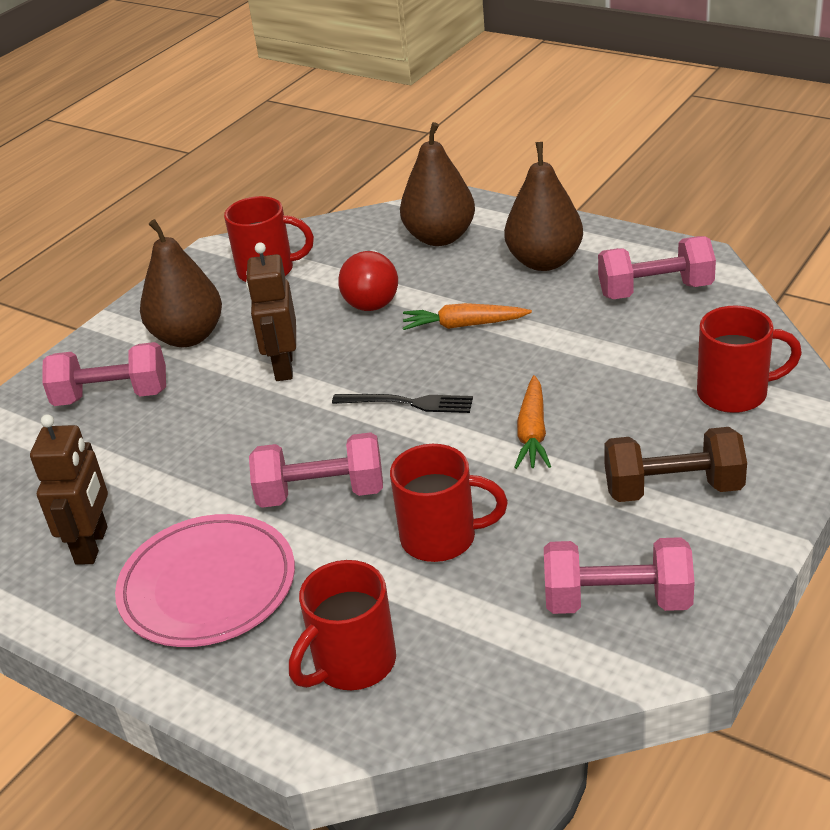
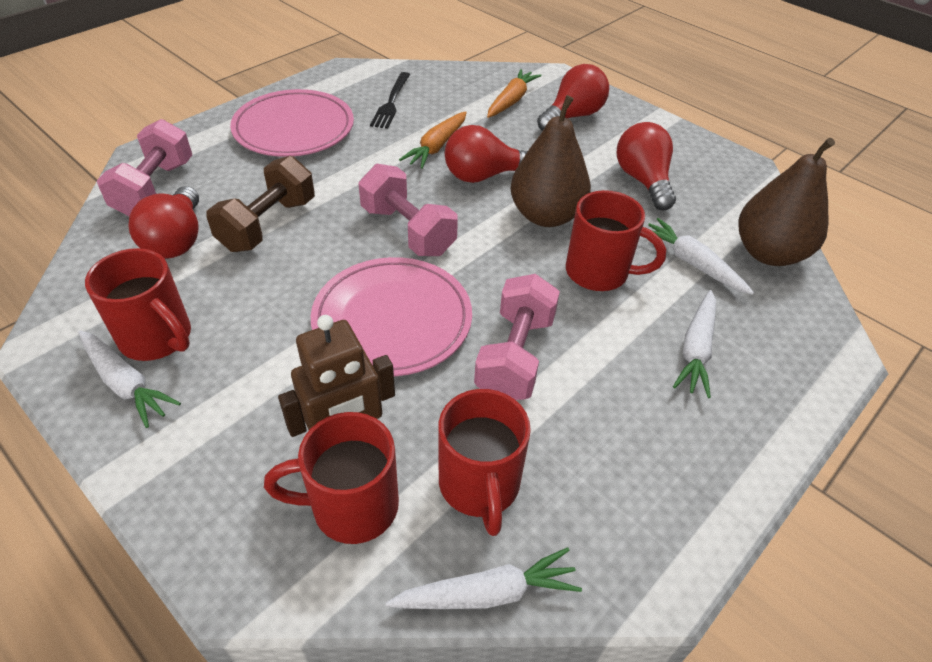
brown pear: 3 -> 2
brown robot: 2 -> 1
pink dumbbell: 4 -> 3
pink plate: 1 -> 2
red light bulb: 1 -> 4
white carrot: 0 -> 4

